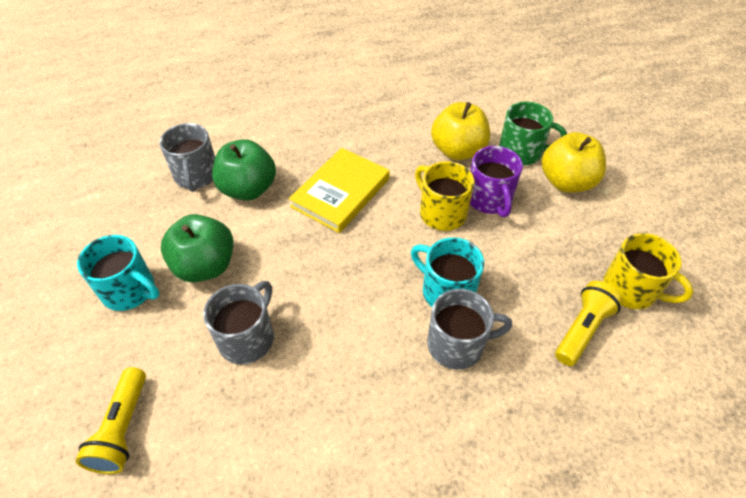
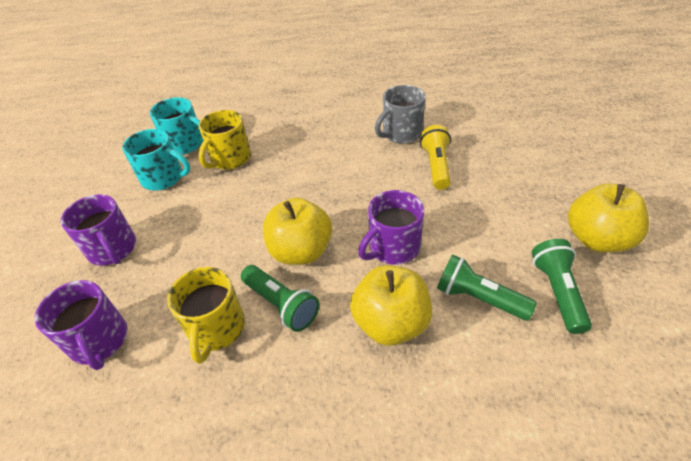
green apple: 2 -> 0
green flashlight: 0 -> 3
green mug: 1 -> 0
grey mug: 3 -> 1
purple mug: 1 -> 3
yellow apple: 2 -> 3
yellow book: 1 -> 0
yellow flashlight: 2 -> 1

